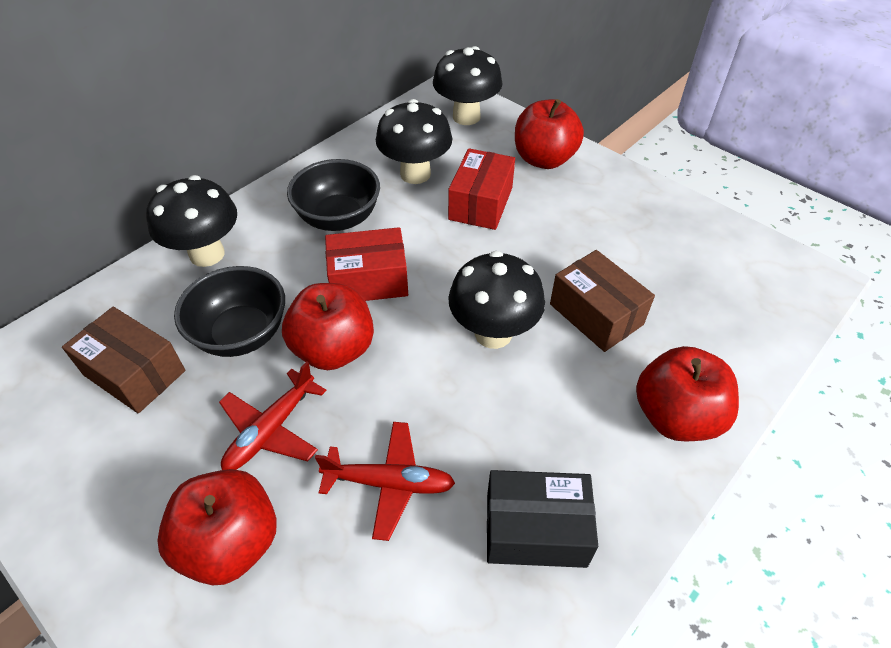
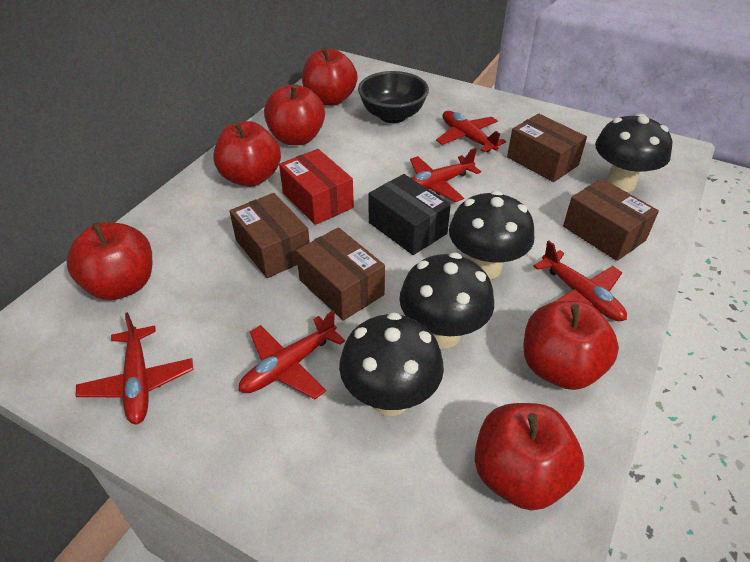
black bowl: 2 -> 1
brown box: 2 -> 4
red apple: 4 -> 6
red box: 2 -> 1
red plane: 2 -> 5

